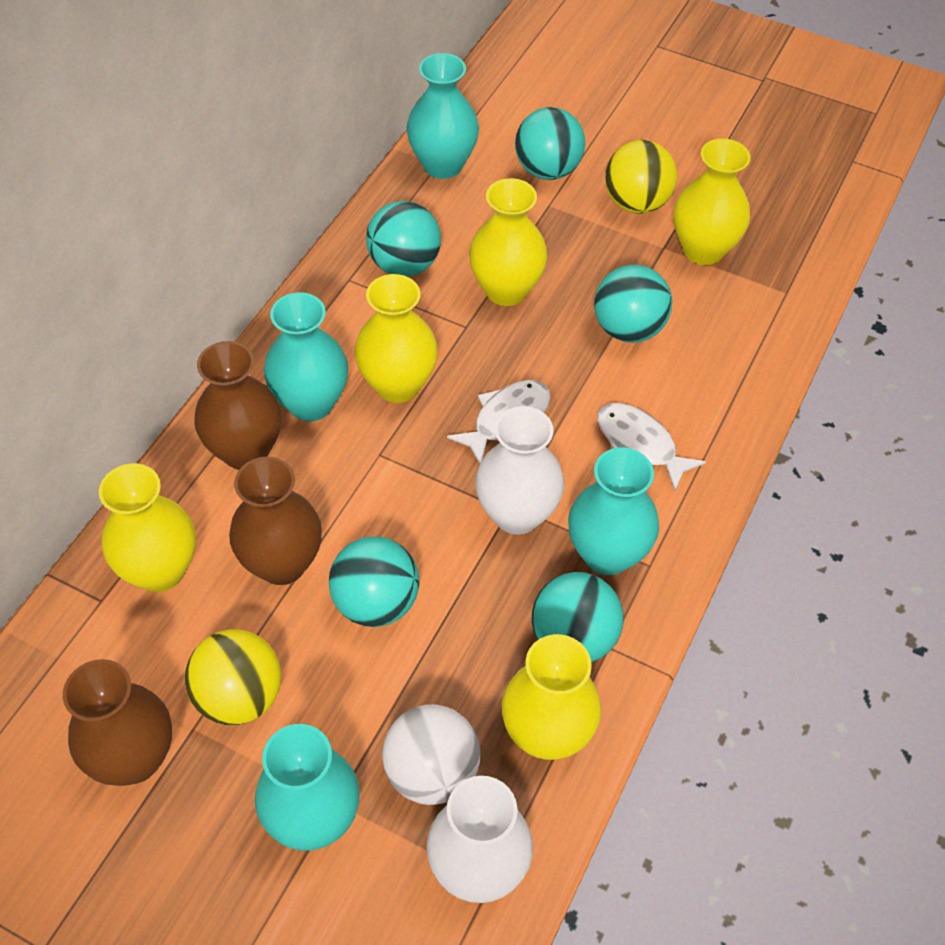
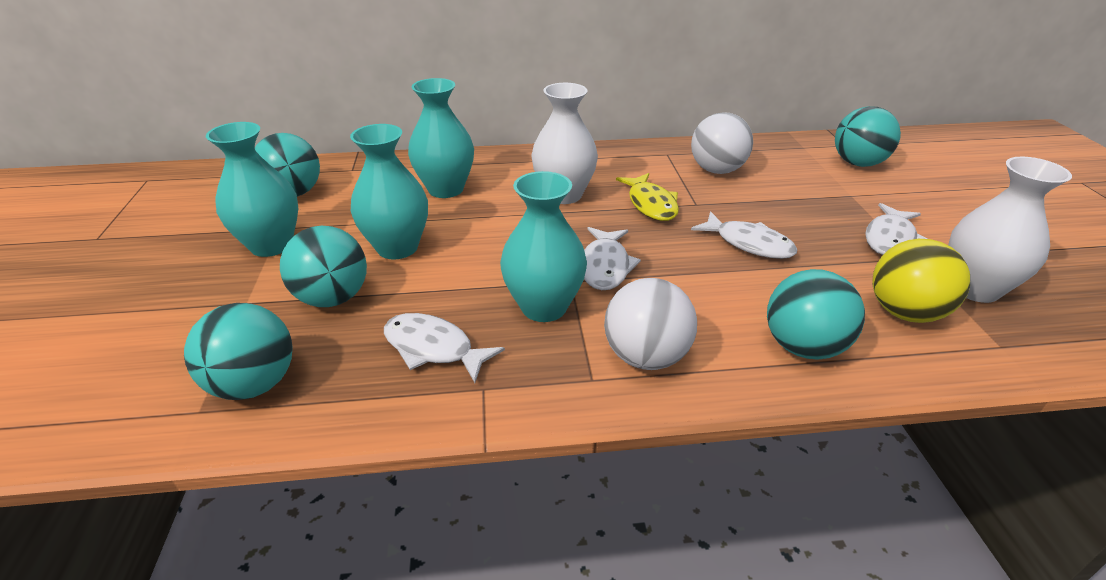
brown vase: 3 -> 0
white ball: 1 -> 2
white fish: 2 -> 4
yellow ball: 2 -> 1
yellow fish: 0 -> 1
yellow vase: 5 -> 0

